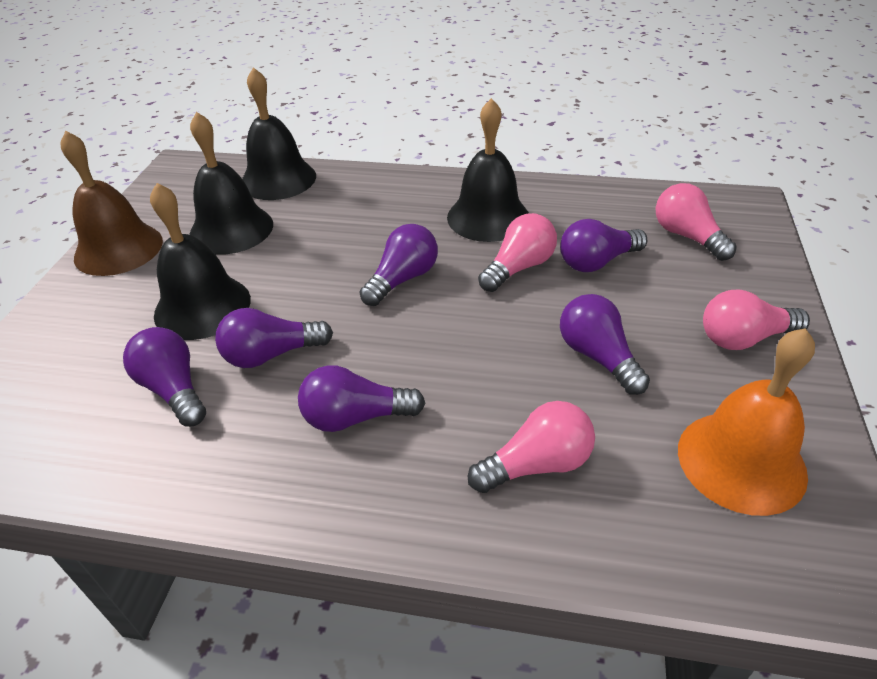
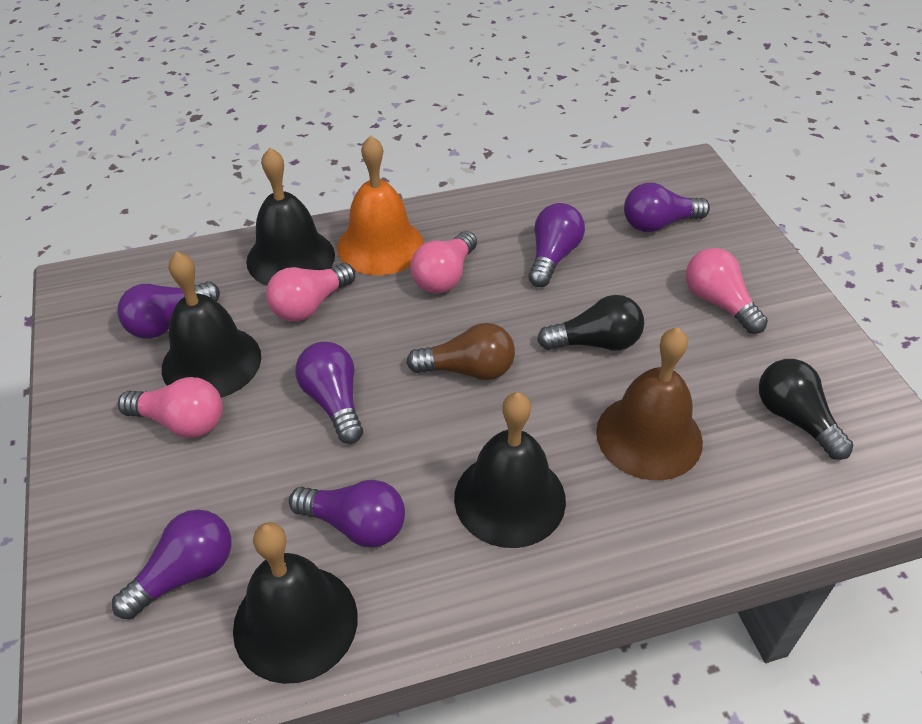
black light bulb: 0 -> 2
brown light bulb: 0 -> 1

